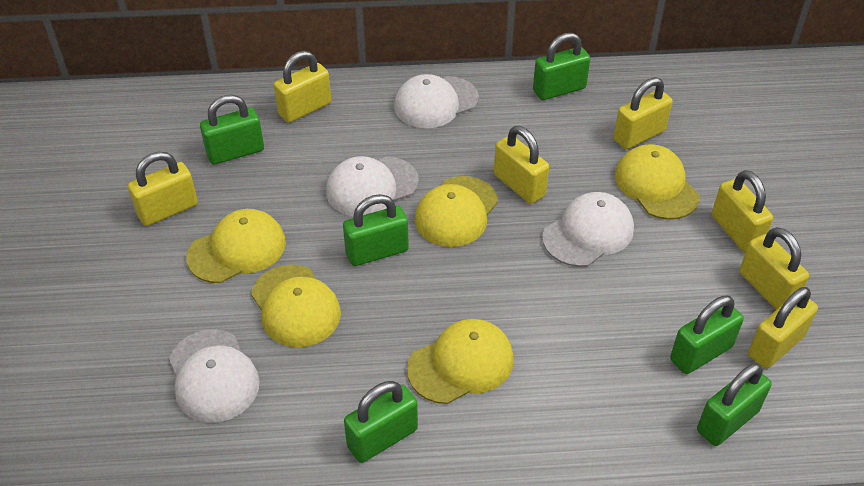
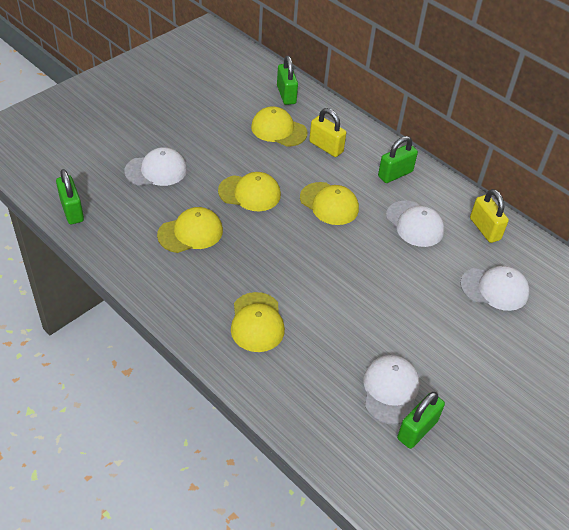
green padlock: 6 -> 4
yellow padlock: 7 -> 2

